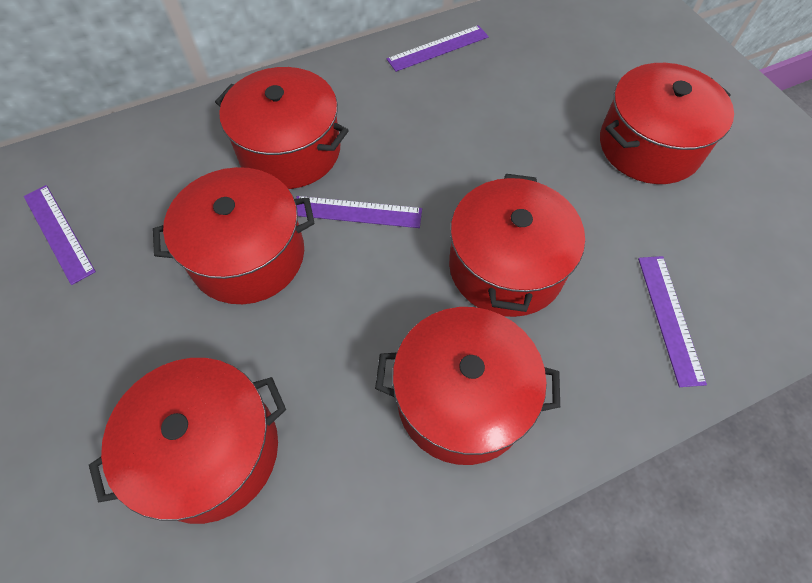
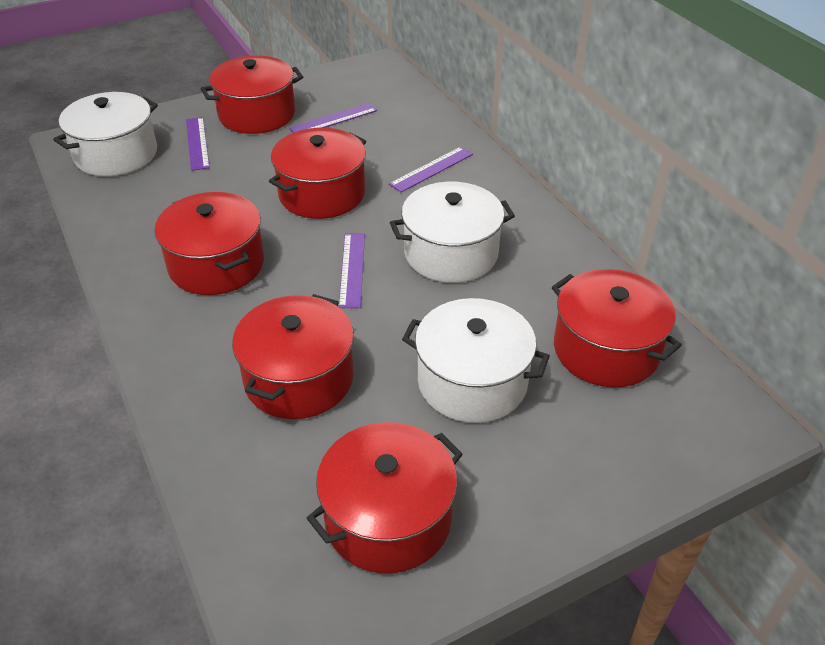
white pot: 0 -> 3

